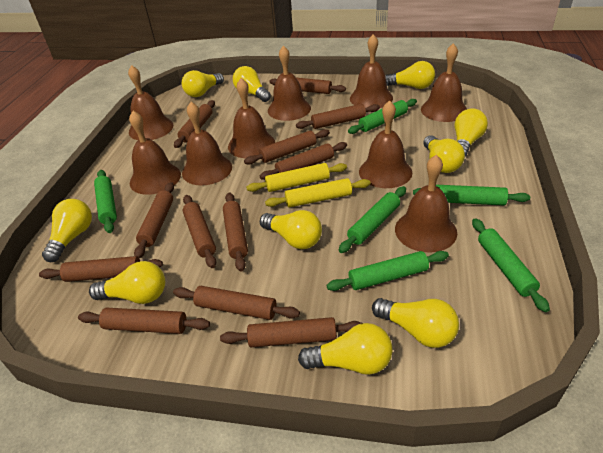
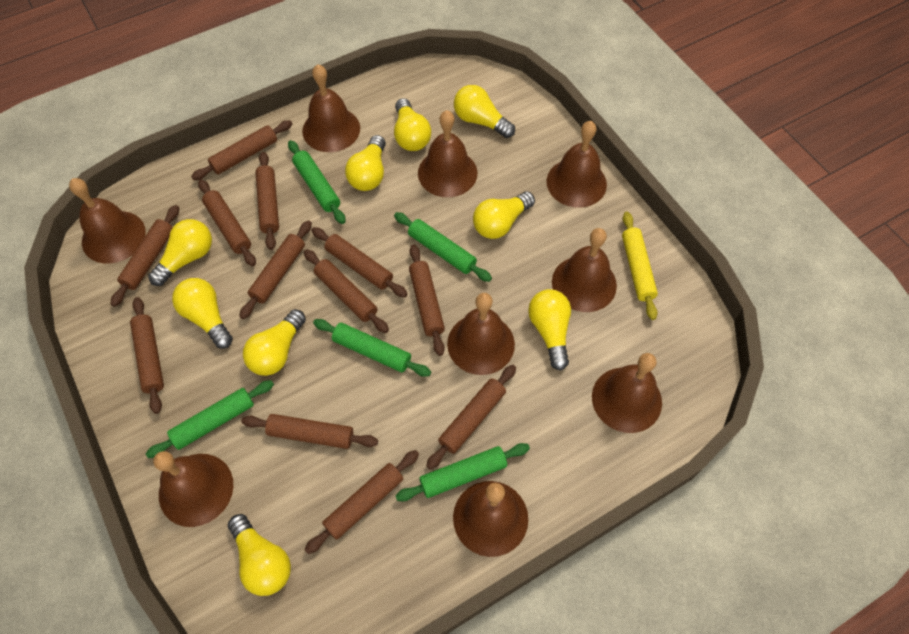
green rolling pin: 6 -> 5
yellow light bulb: 10 -> 9
yellow rolling pin: 2 -> 1

